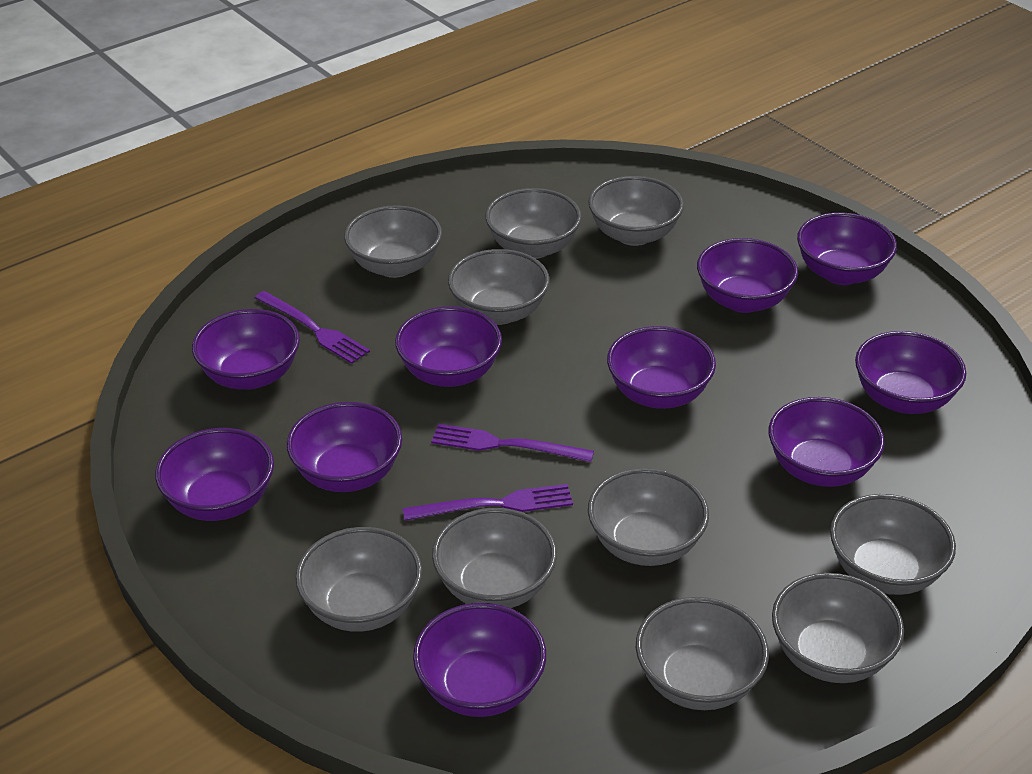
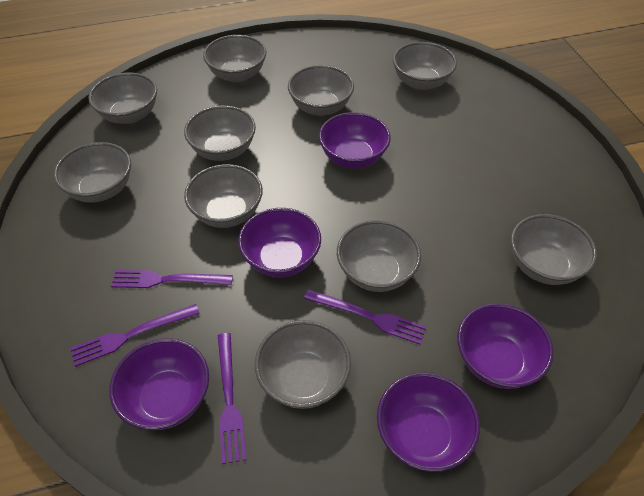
purple bowl: 10 -> 5
purple fork: 3 -> 4

